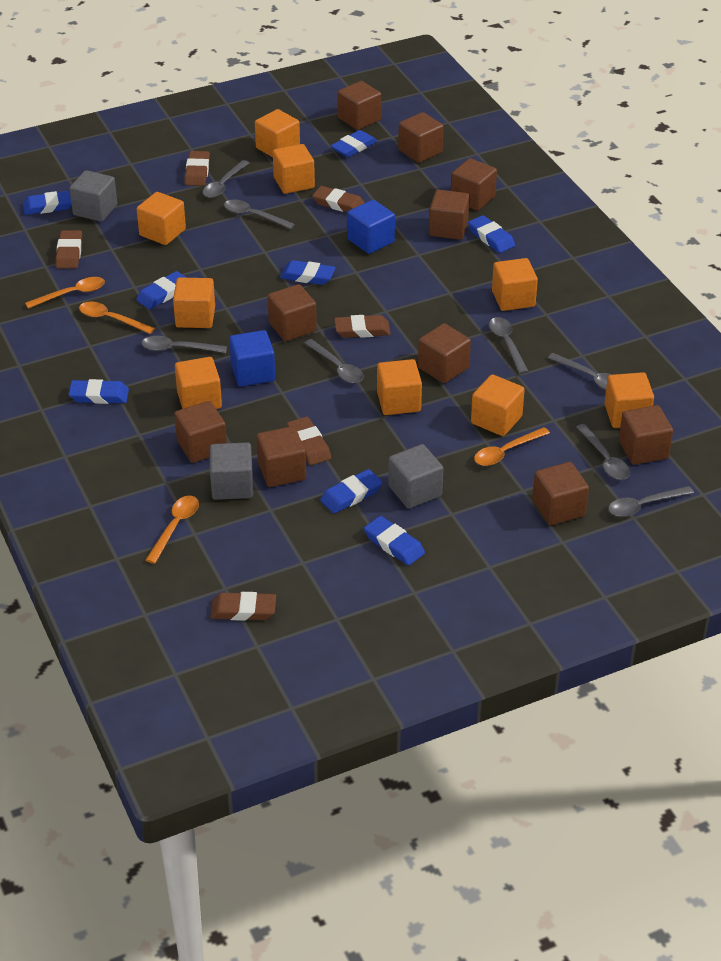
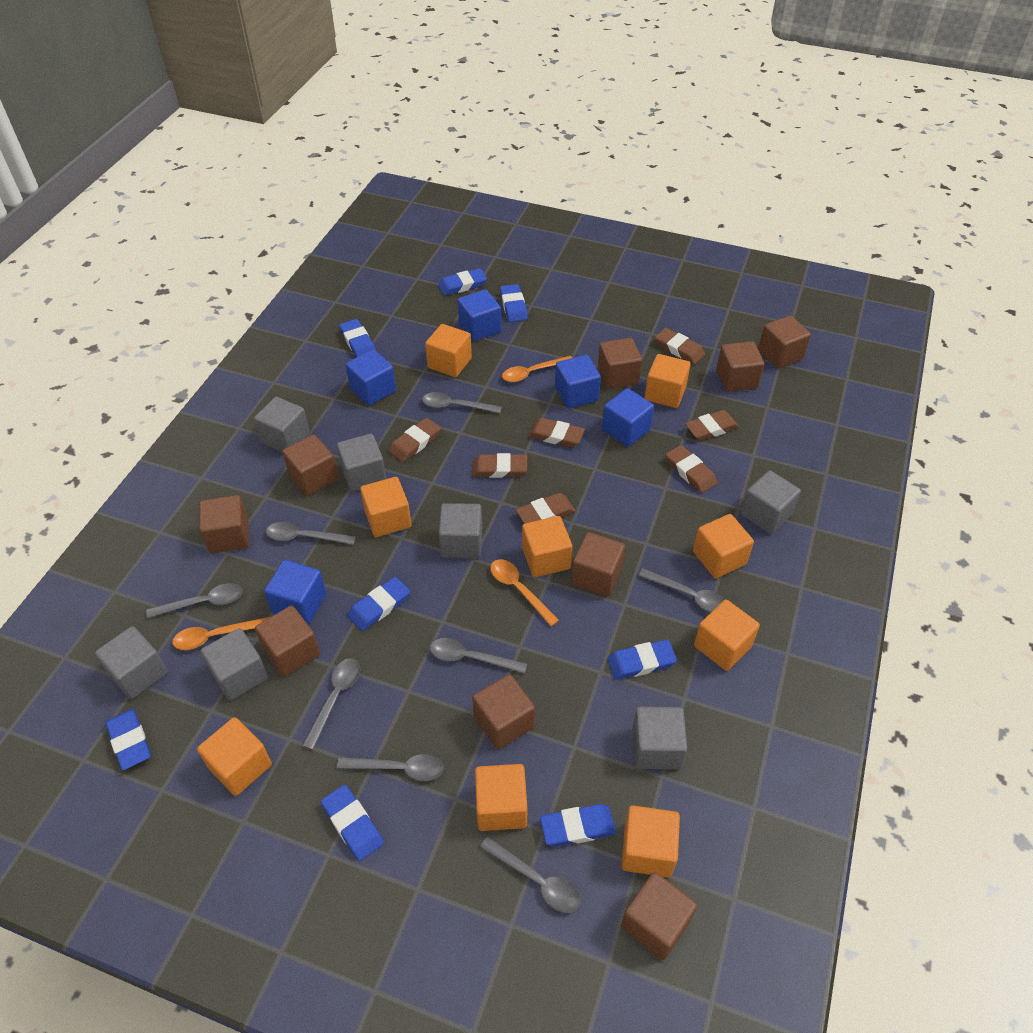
blue cube: 2 -> 5
brown cube: 10 -> 9
brown eraser: 6 -> 7
grey cube: 3 -> 7
orange spoon: 4 -> 3

